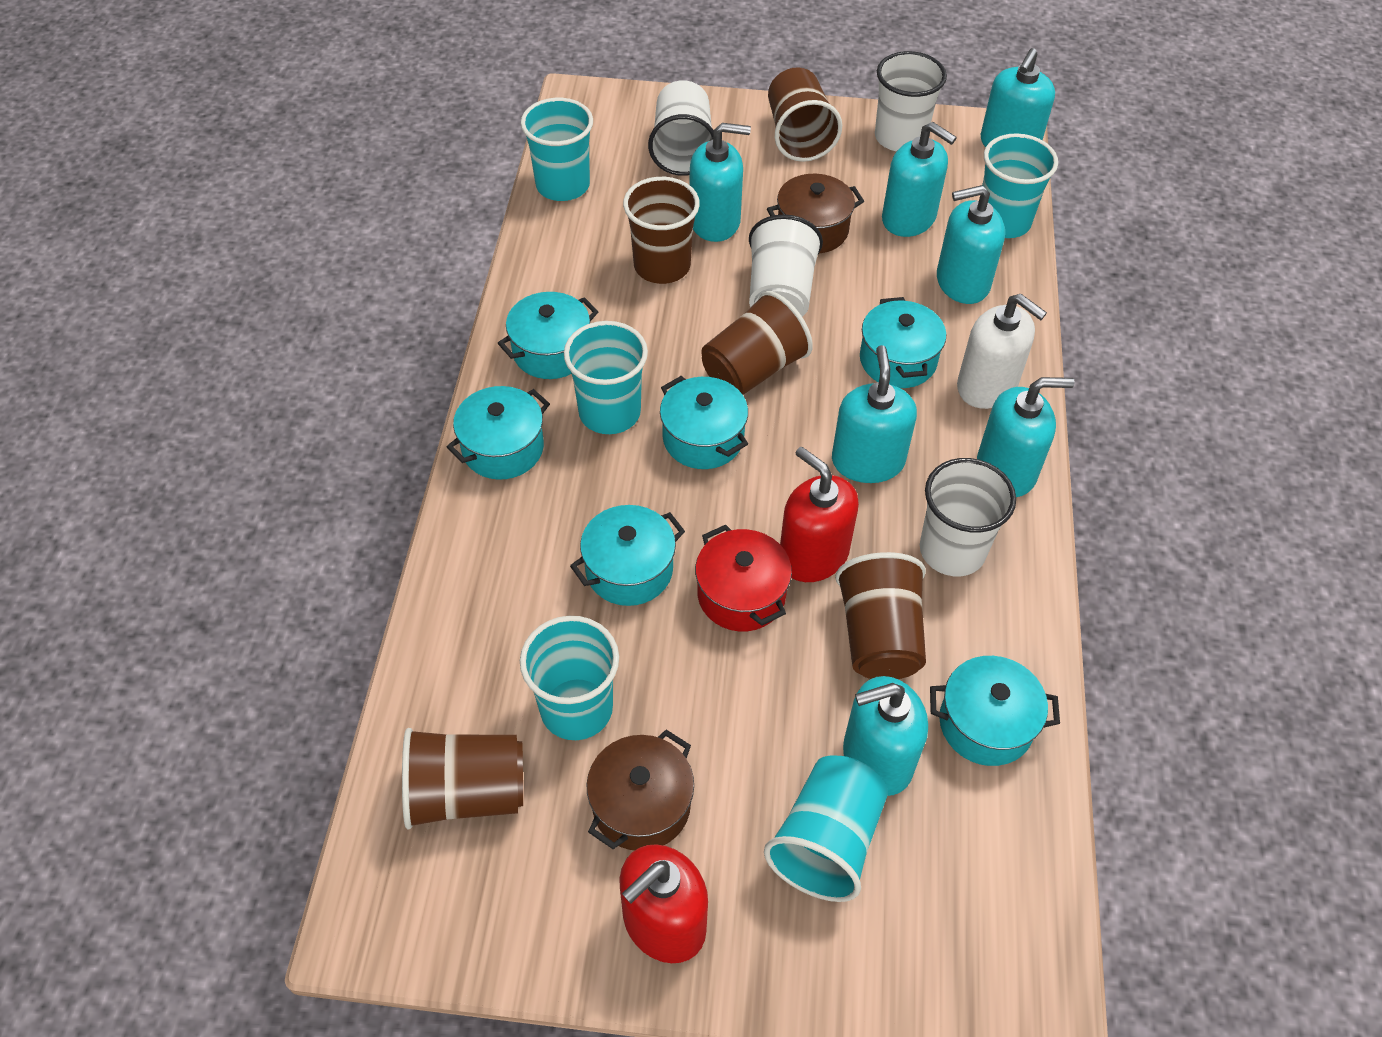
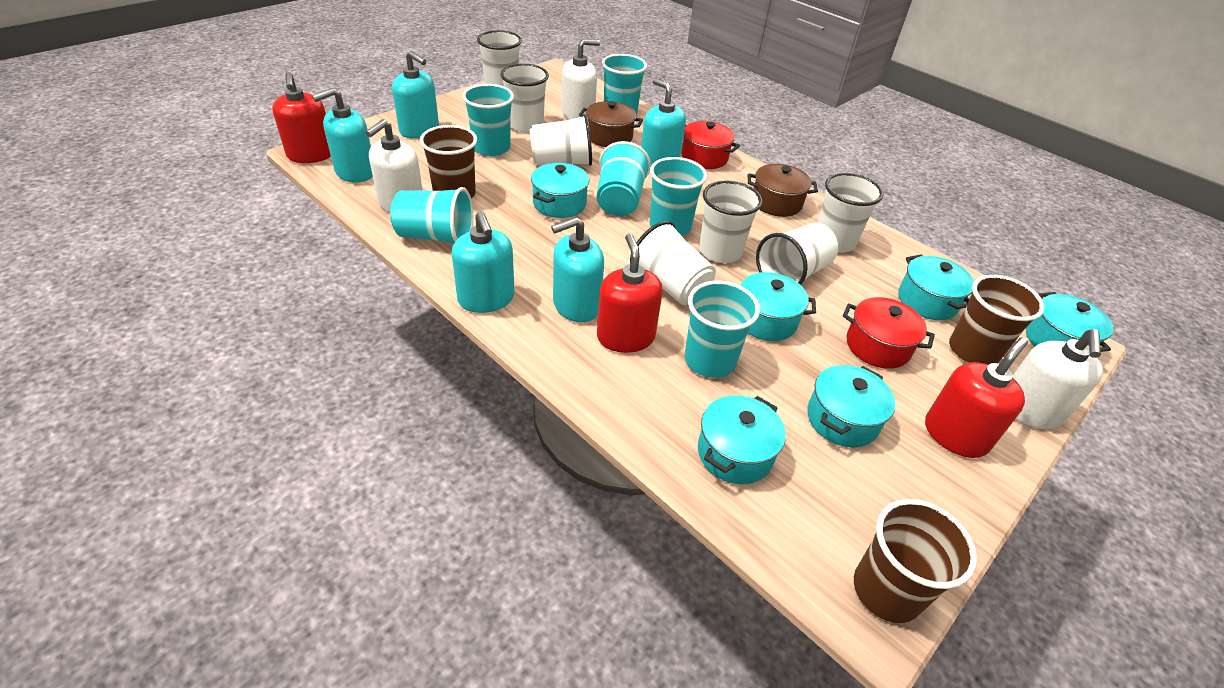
brown cup: 5 -> 3
red pot: 1 -> 2
red soap dispenser: 2 -> 3
turquoise cup: 5 -> 6
turquoise soap dispenser: 7 -> 5
white cup: 4 -> 7
white soap dispenser: 1 -> 3

